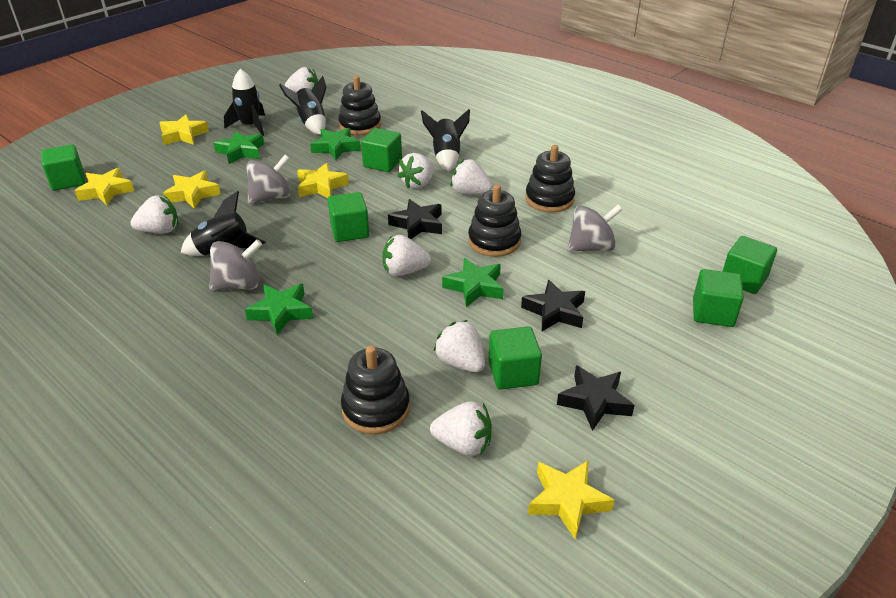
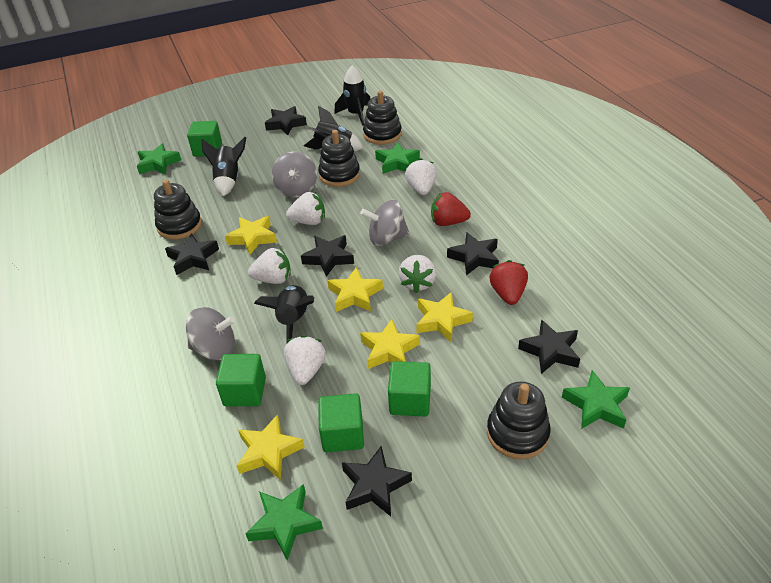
black star: 3 -> 6
green cube: 6 -> 4
red strawberry: 0 -> 2
white strawberry: 7 -> 5

